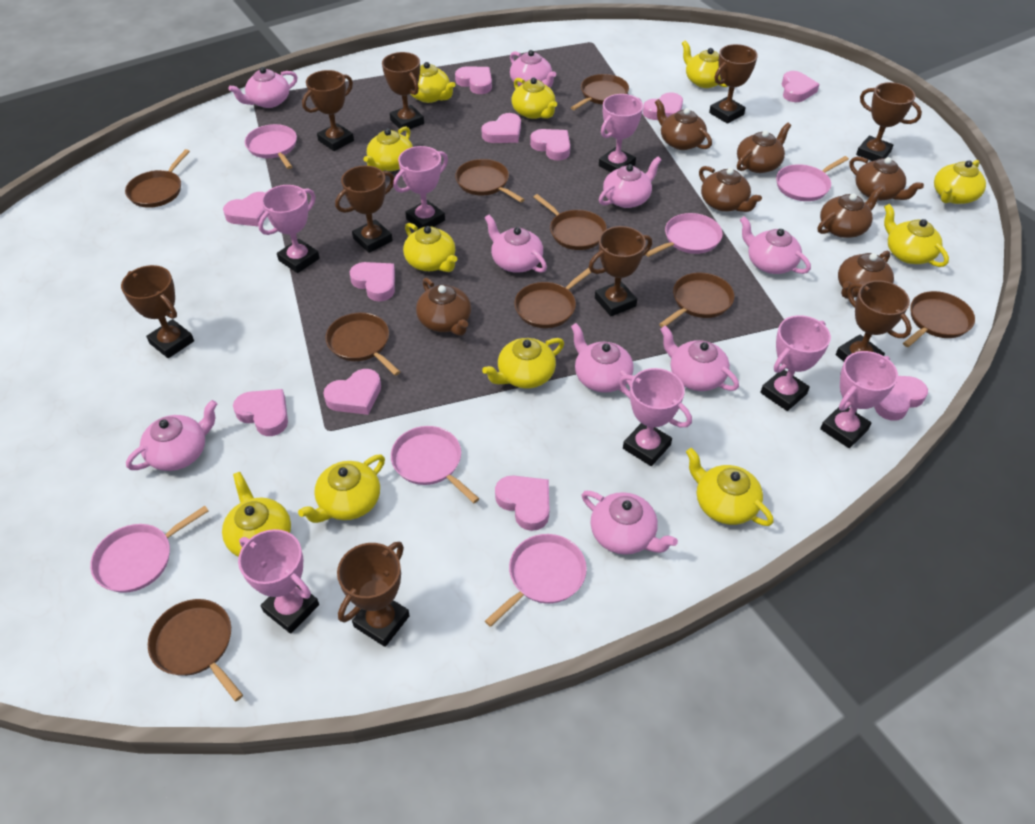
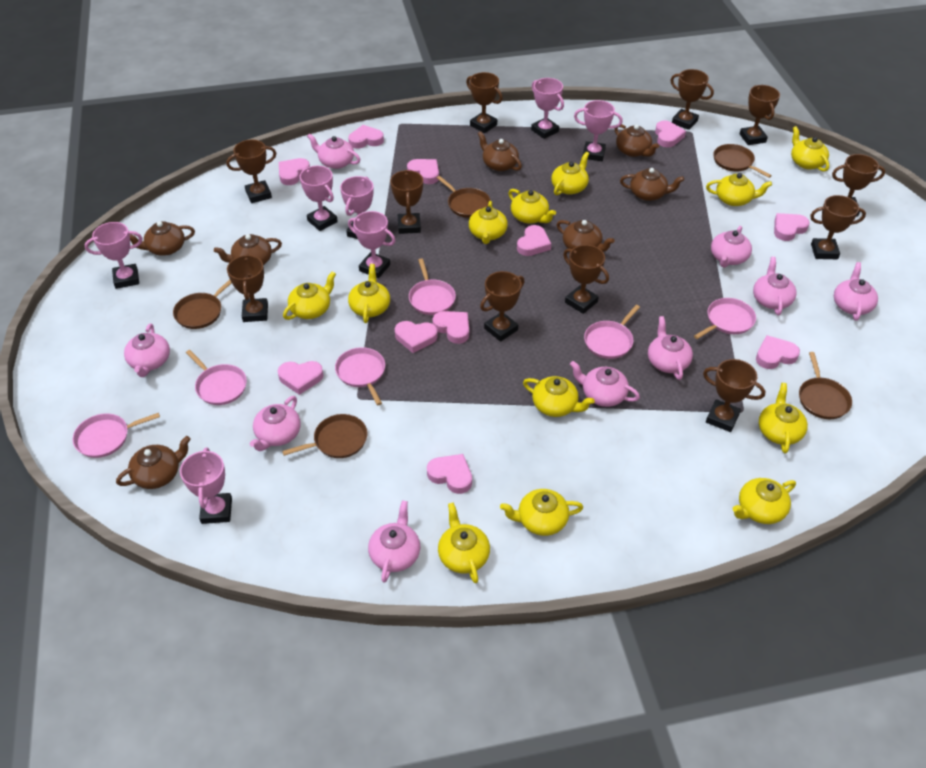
brown pan: 9 -> 5
brown trophy: 9 -> 11
yellow teapot: 11 -> 12

